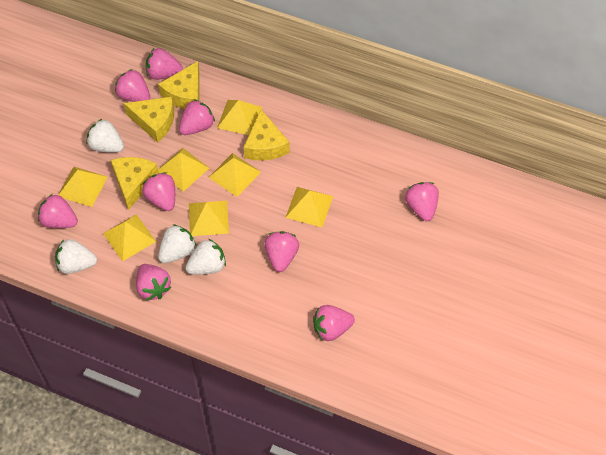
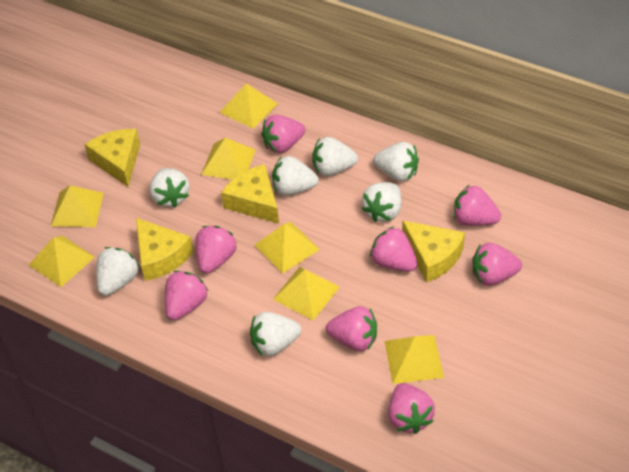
pink strawberry: 9 -> 8
white strawberry: 4 -> 7

